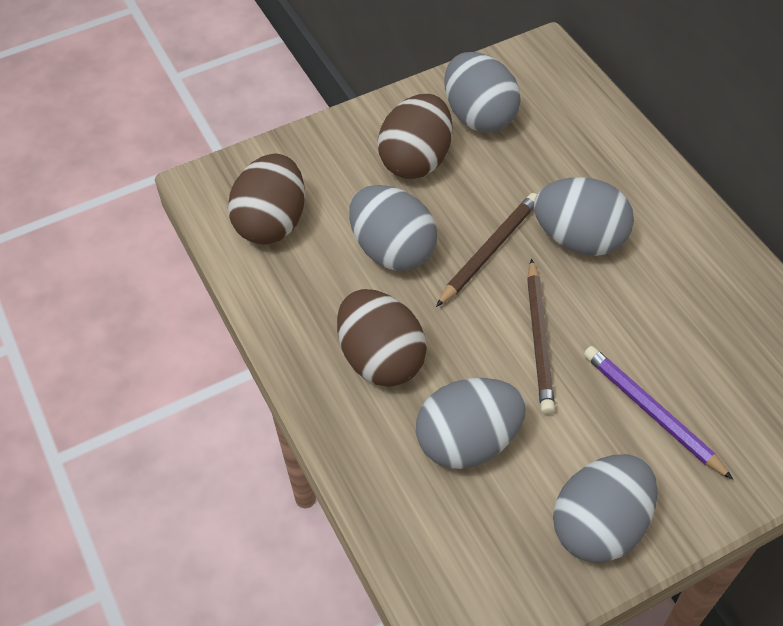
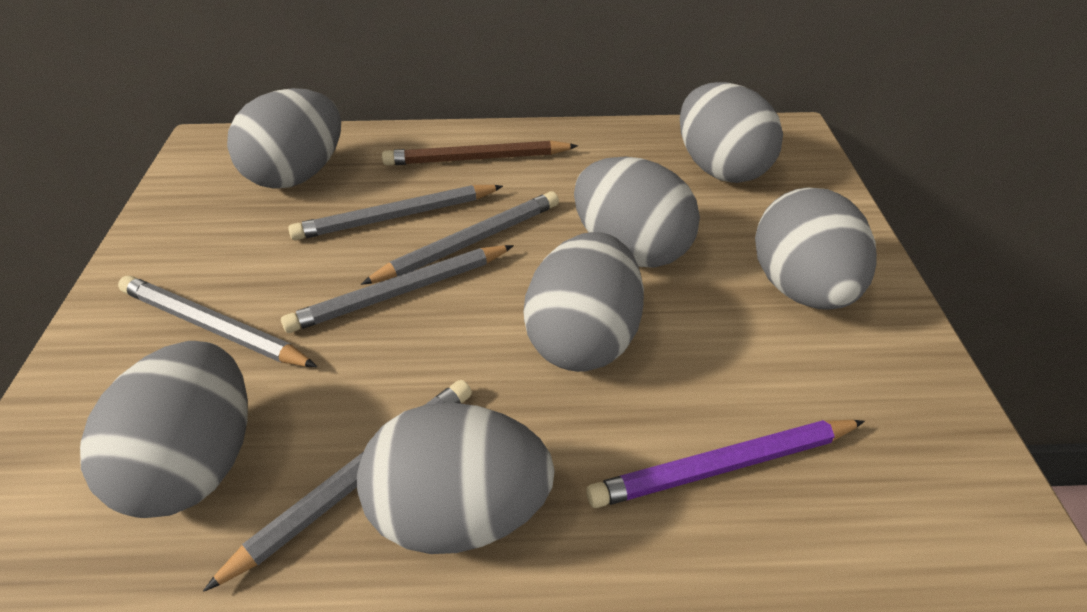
brown egg: 3 -> 0
brown pencil: 2 -> 1
grey egg: 5 -> 7
grey pencil: 0 -> 5

